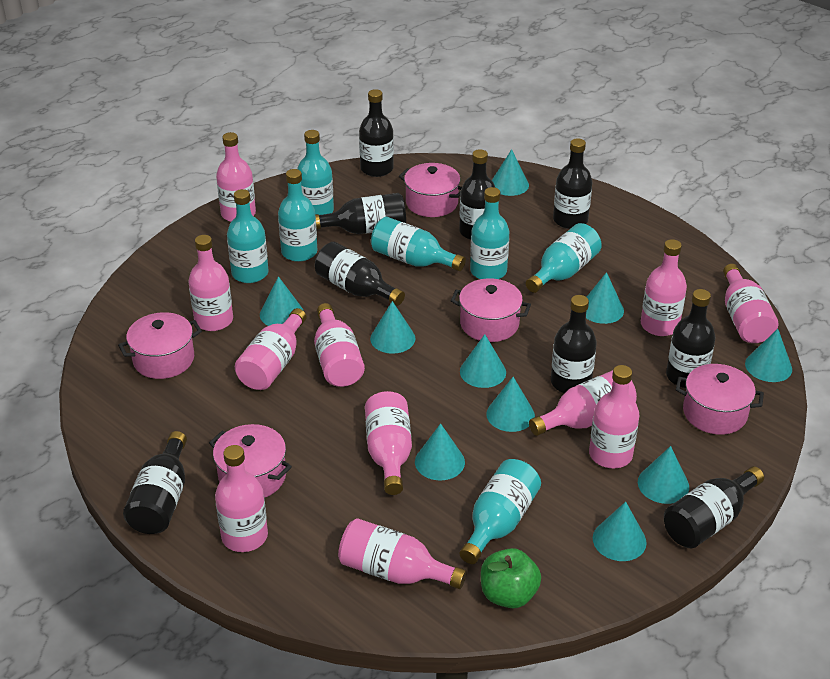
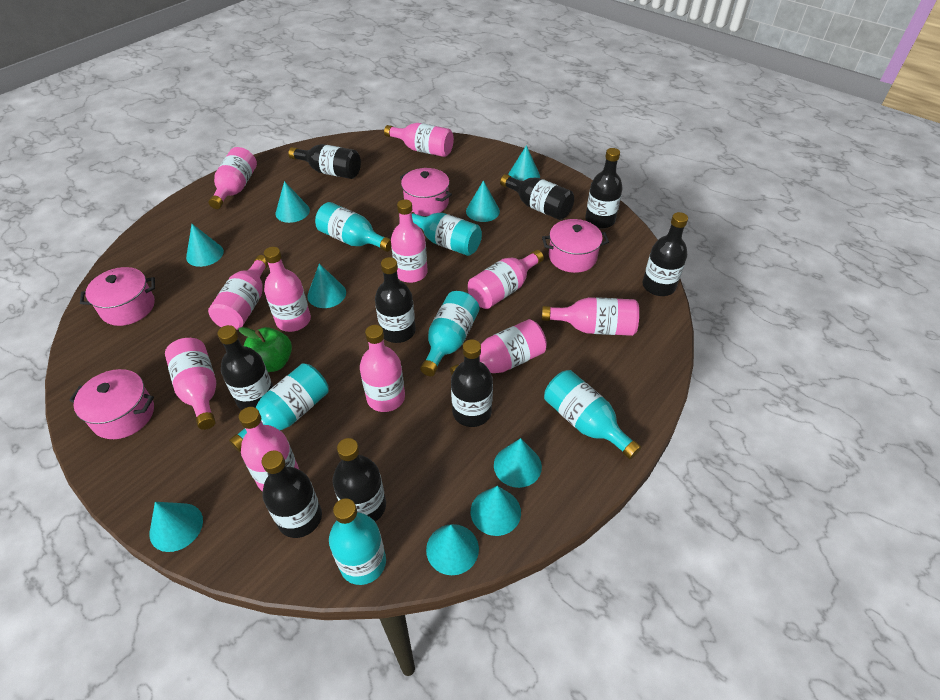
pink pot: 5 -> 4
turquoise bottle: 7 -> 6
turquoise cone: 10 -> 9

